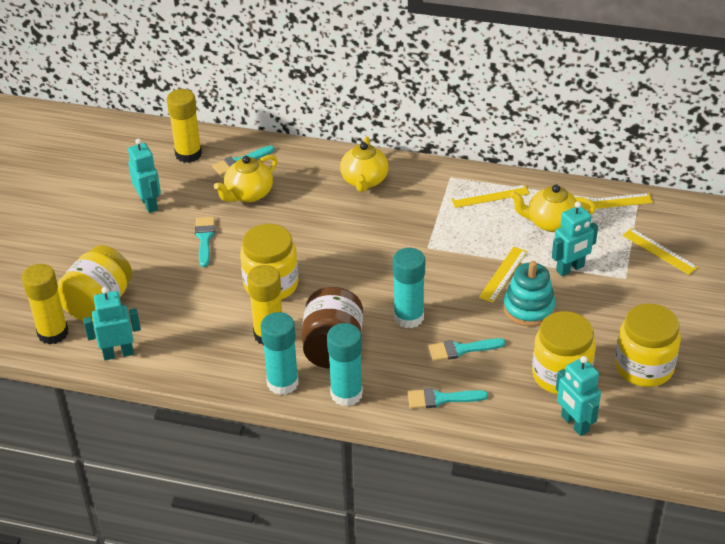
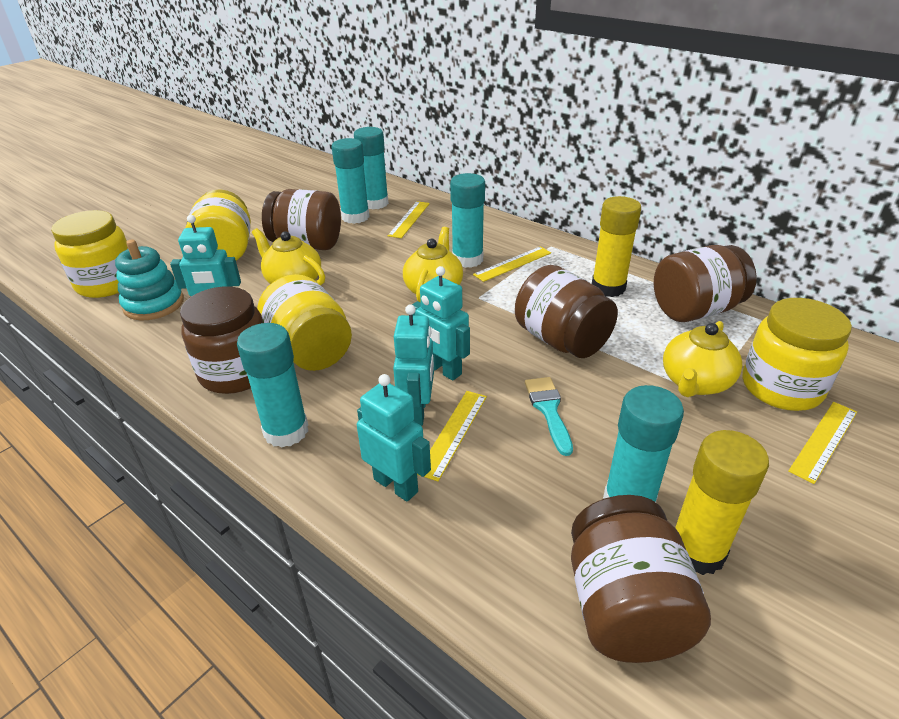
brown jar: 1 -> 5
turquoise brush: 4 -> 1
turquoise glue stick: 3 -> 5
yellow glue stick: 3 -> 2

